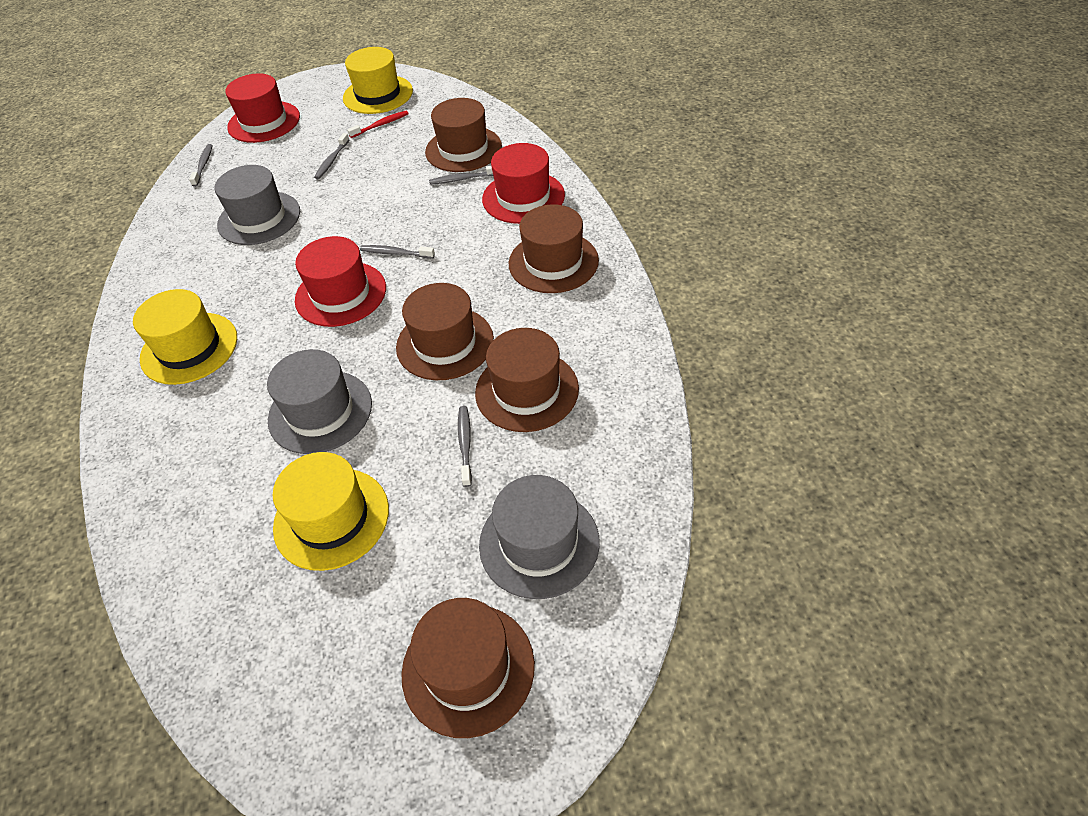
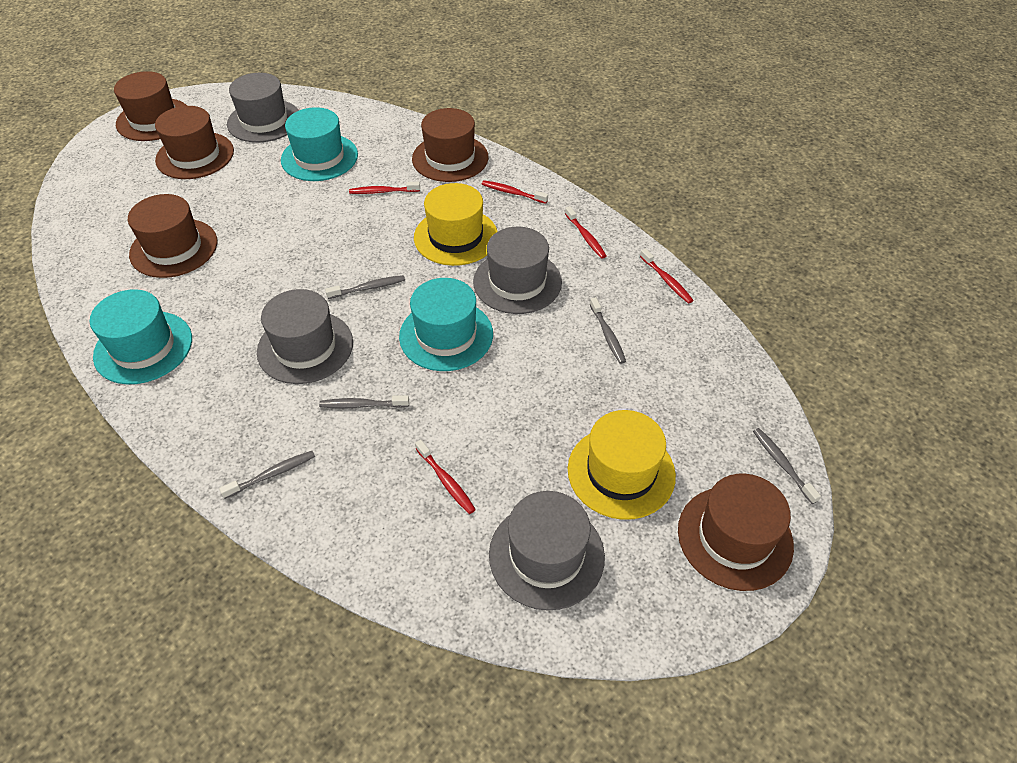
grey hat: 3 -> 4
red hat: 3 -> 0
red toothbrush: 1 -> 5
turquoise hat: 0 -> 3
yellow hat: 3 -> 2

